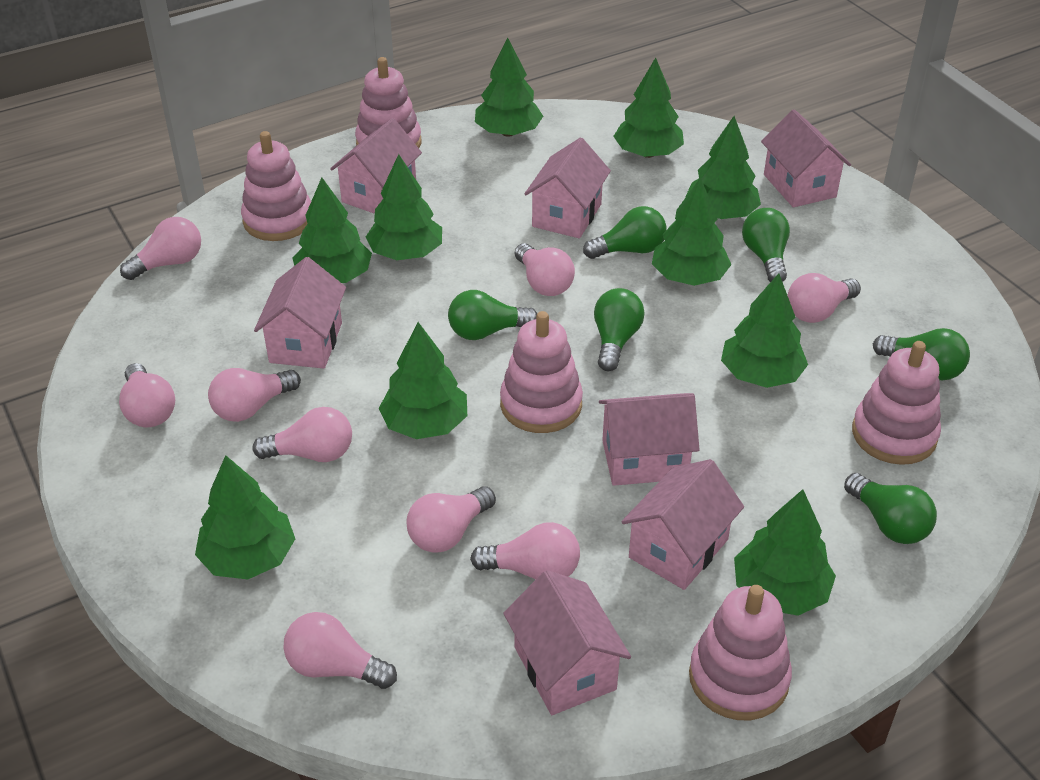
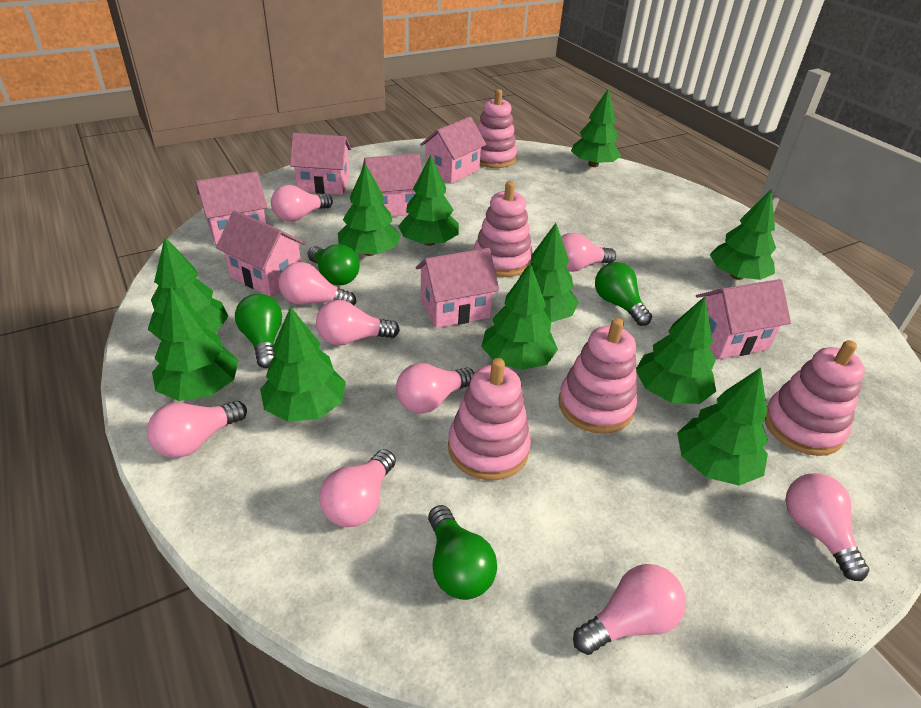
green light bulb: 6 -> 4
green tree: 10 -> 11

